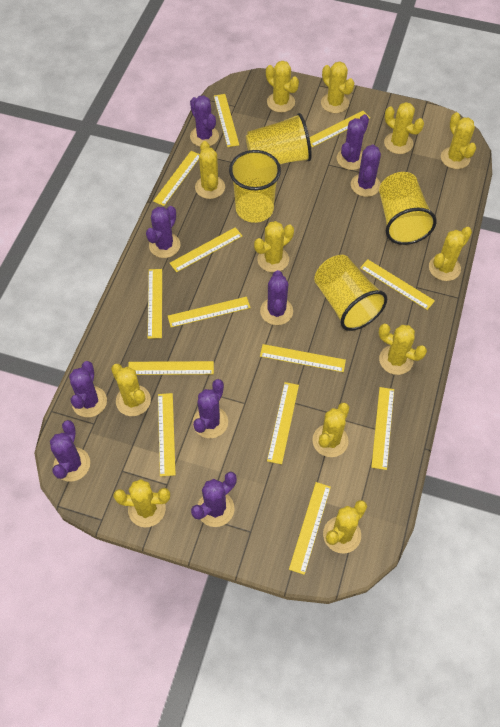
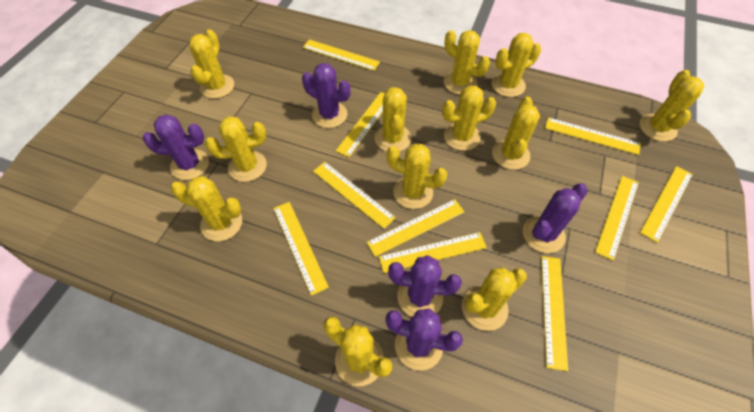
purple cactus: 9 -> 5
yellow cup: 4 -> 0
yellow ruler: 13 -> 10

